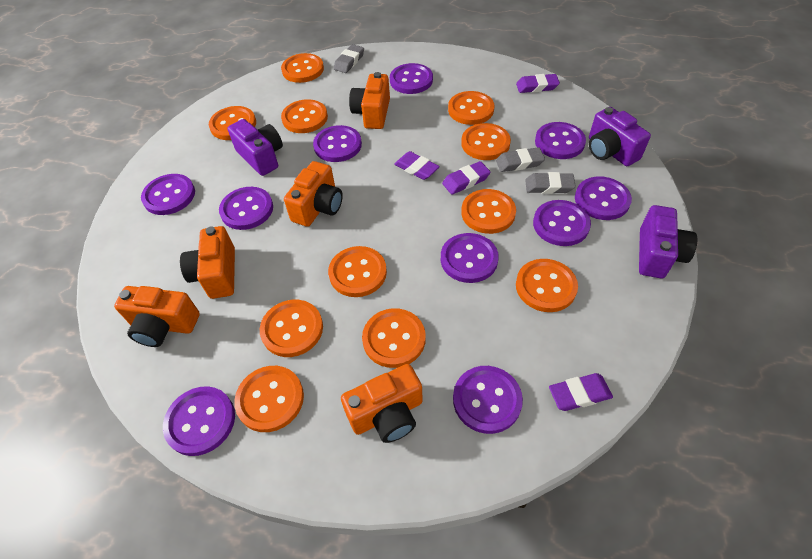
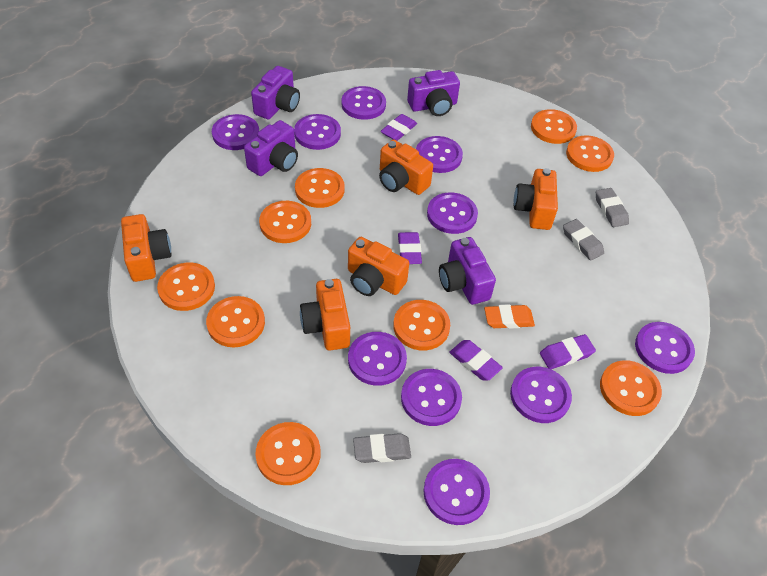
orange button: 11 -> 9
orange eraser: 0 -> 1
purple camera: 3 -> 4

